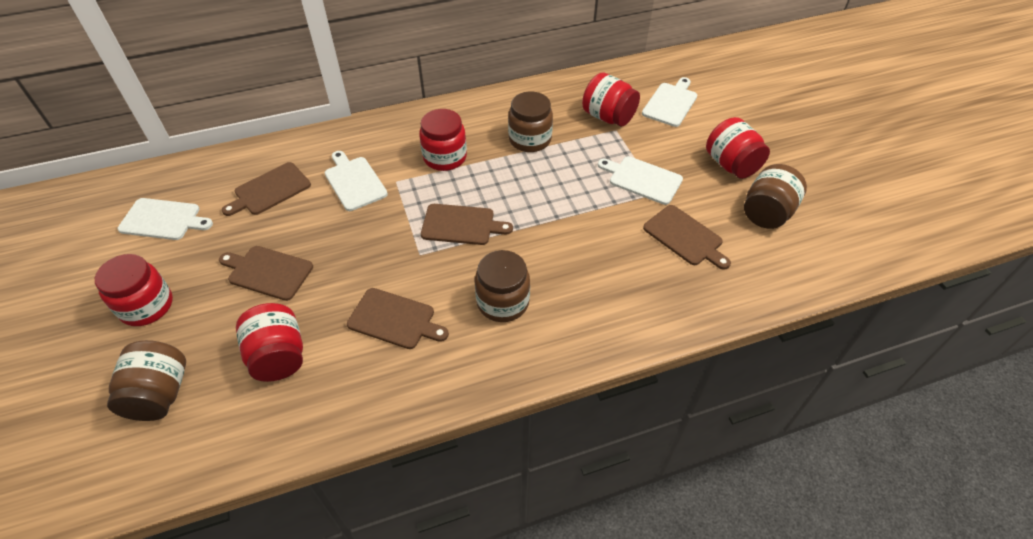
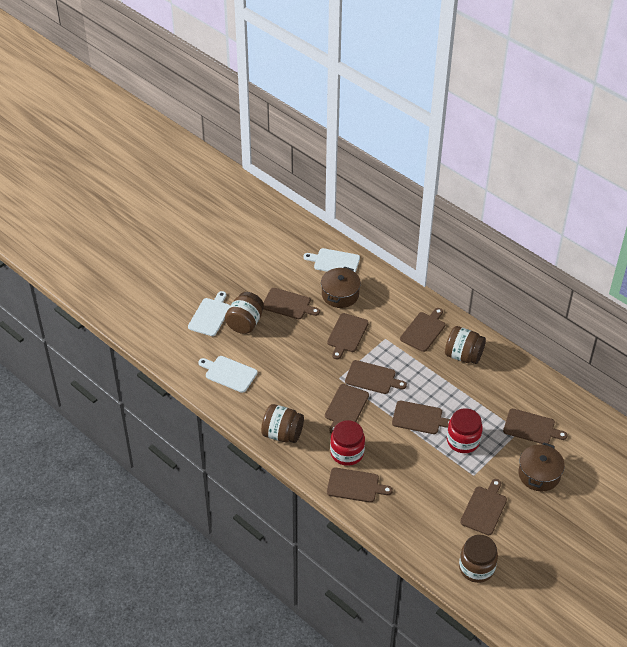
brown cutting board: 5 -> 9
brown pot: 0 -> 2
red jar: 5 -> 2
white cutting board: 4 -> 3

